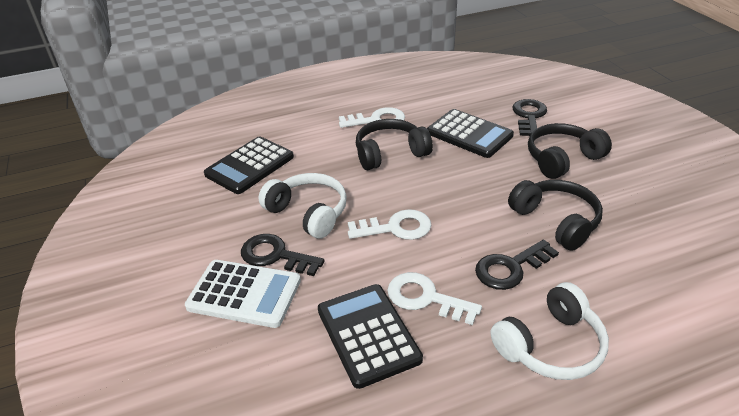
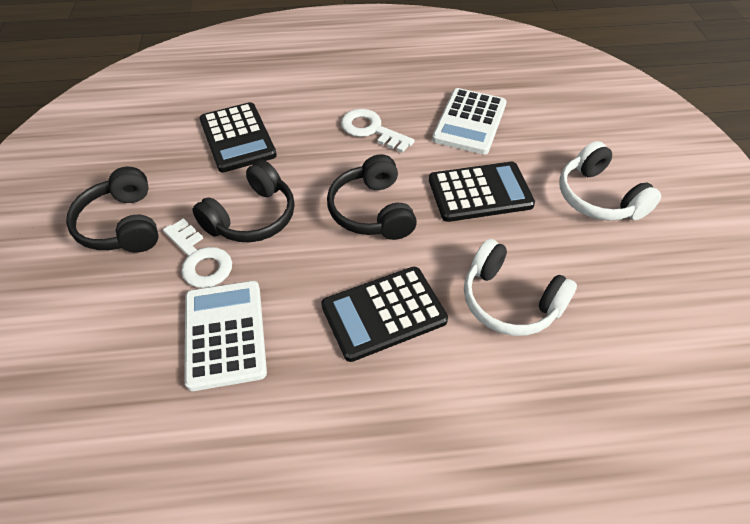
black key: 3 -> 0
white calculator: 1 -> 2
white key: 3 -> 2

